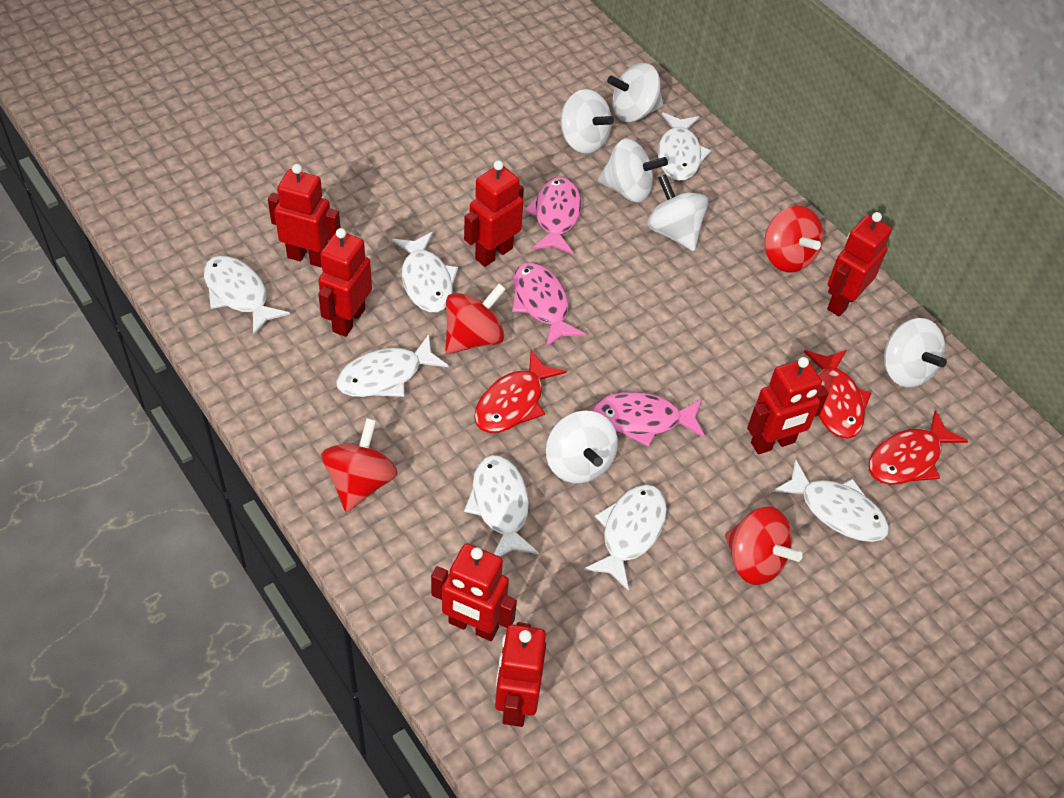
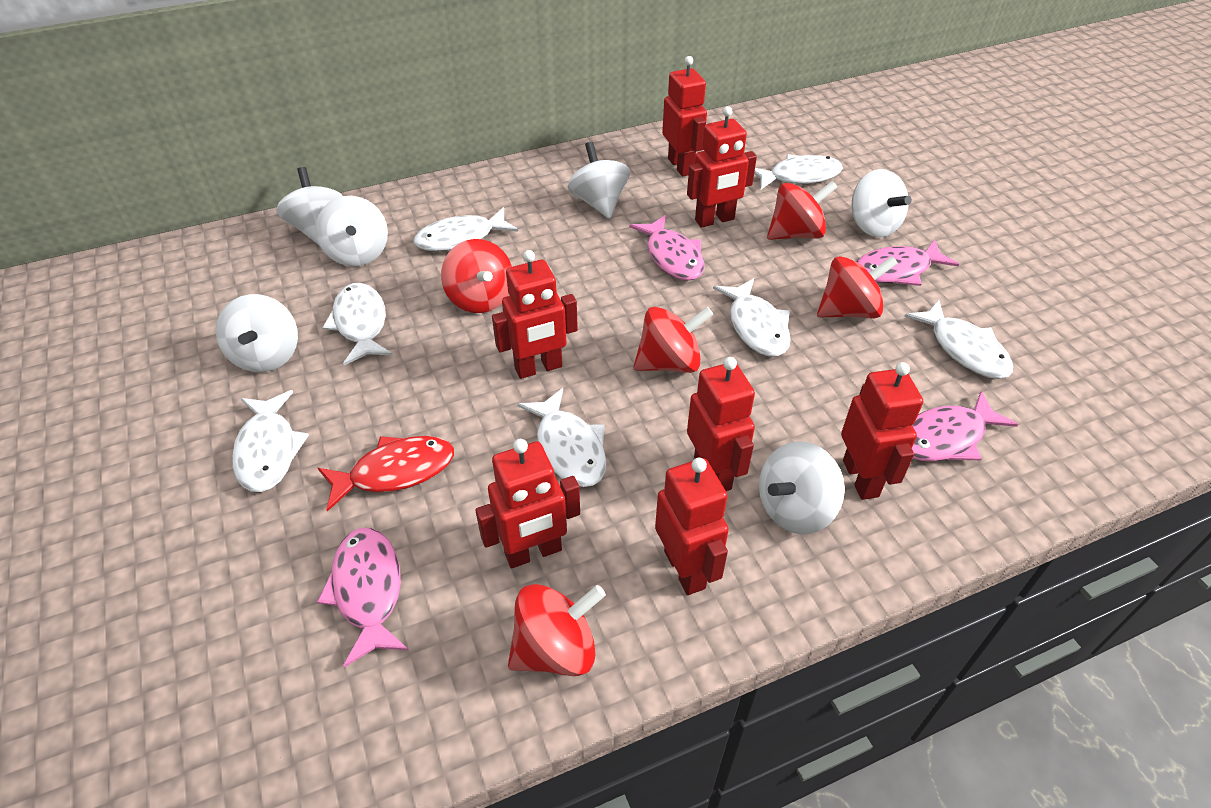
pink fish: 3 -> 4
red fish: 3 -> 1
red spinning top: 4 -> 5

